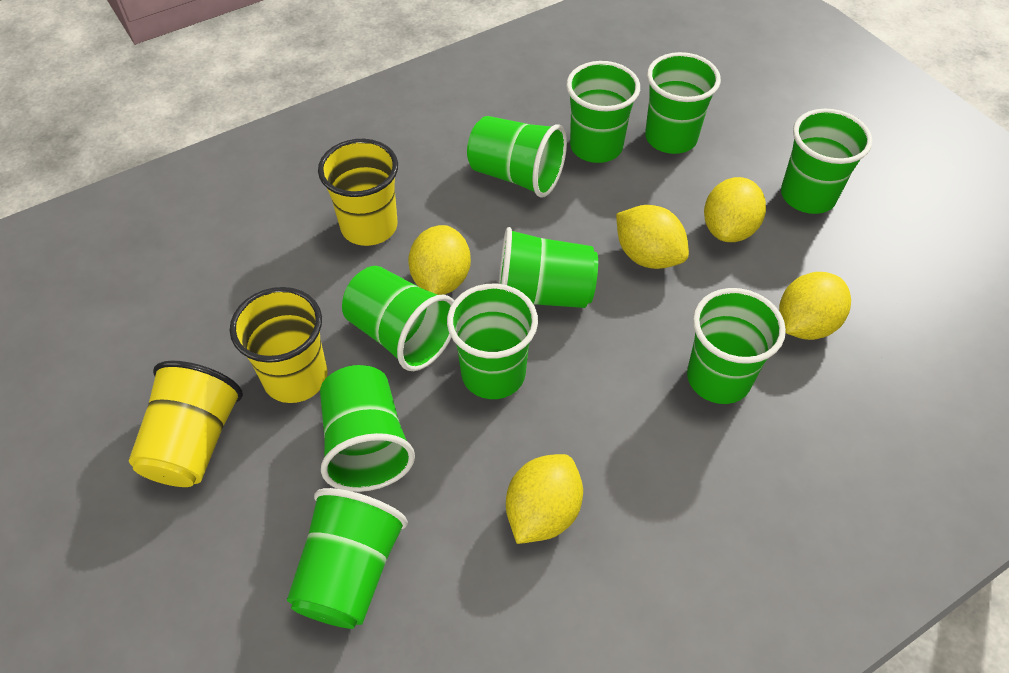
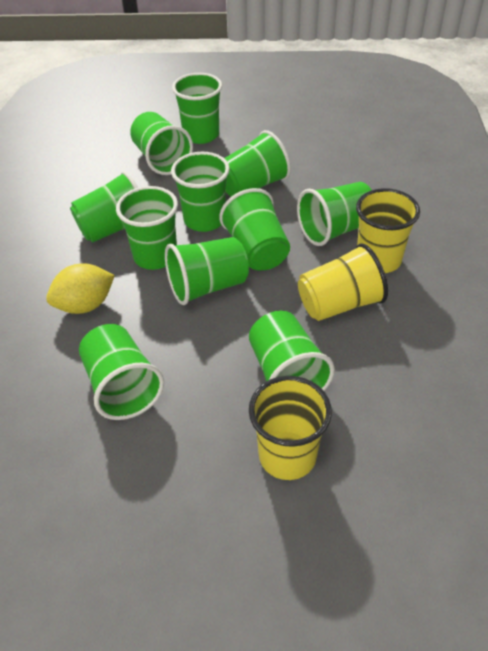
green cup: 10 -> 11
yellow lemon: 5 -> 1

